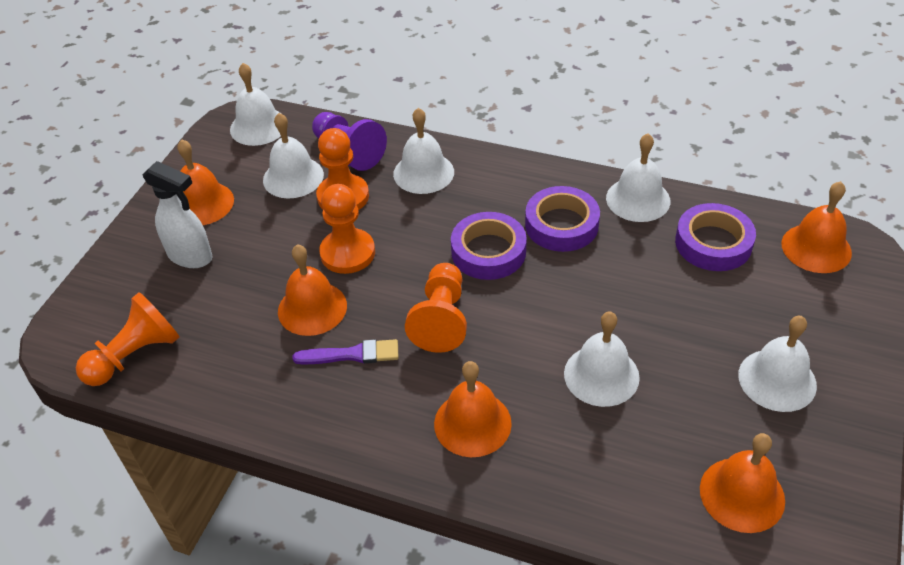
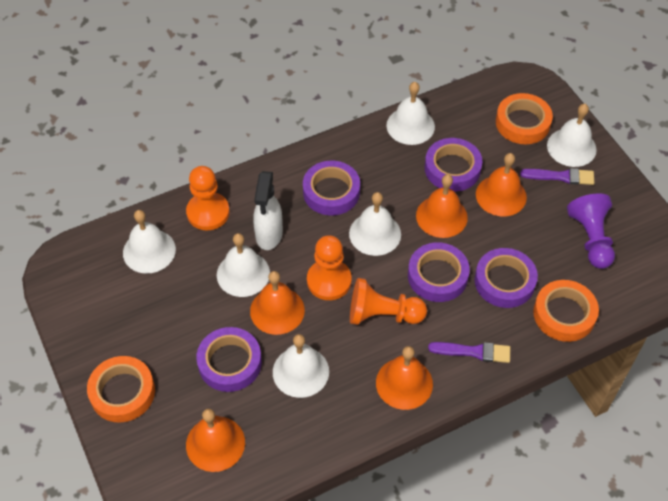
orange pawn: 4 -> 3
orange tape: 0 -> 3
purple brush: 1 -> 2
purple tape: 3 -> 5

